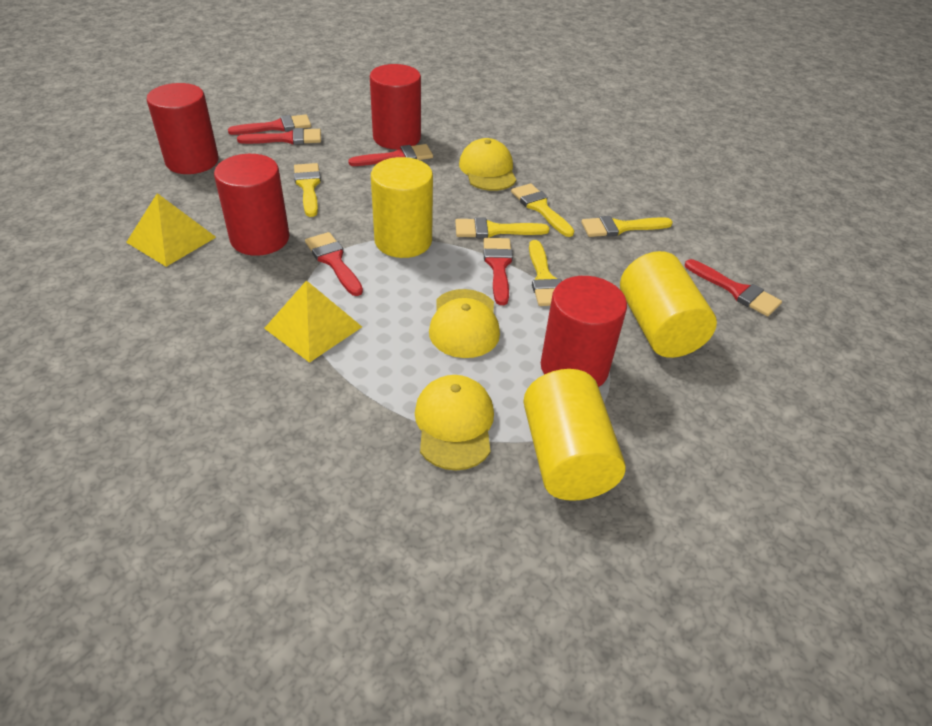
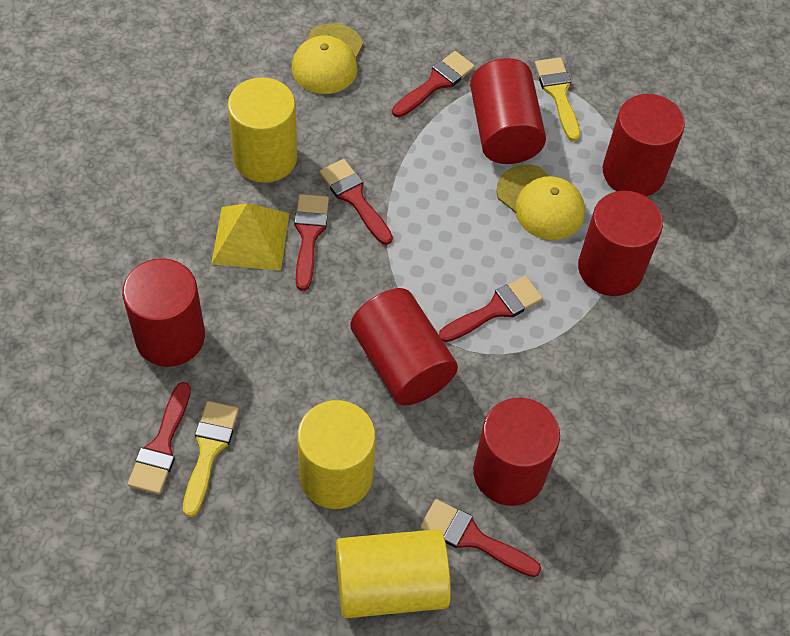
red cylinder: 4 -> 6
yellow brush: 5 -> 2
yellow cap: 3 -> 2
yellow pyramid: 2 -> 1

